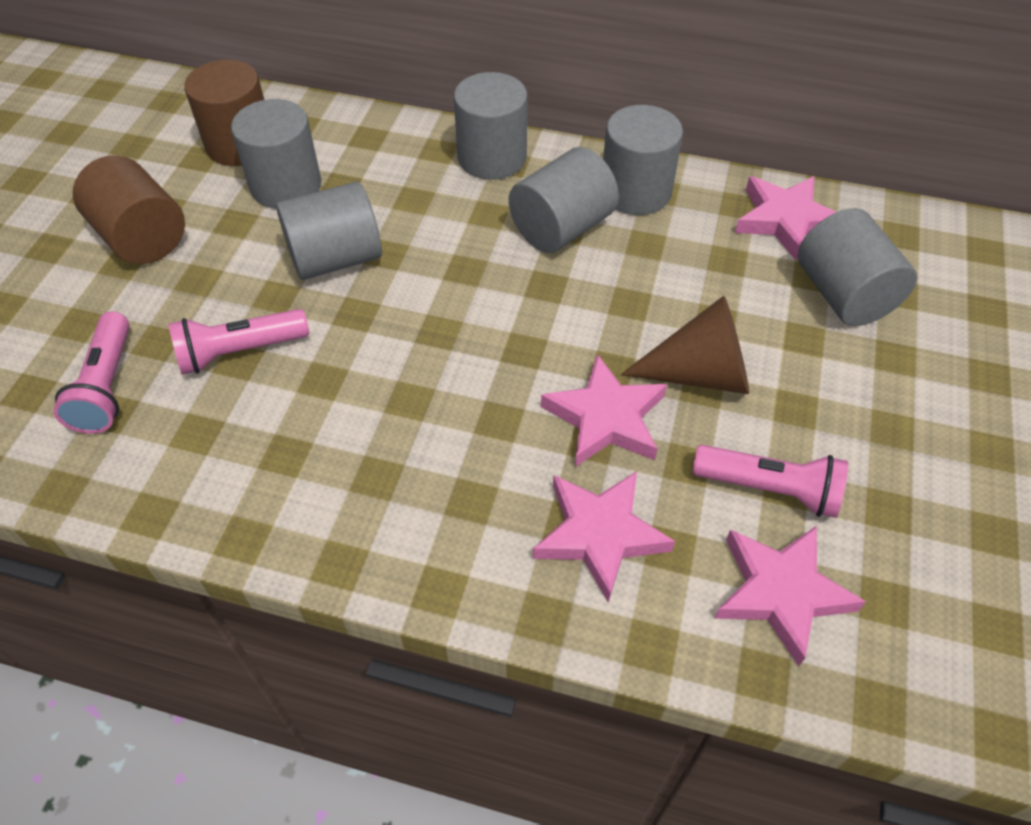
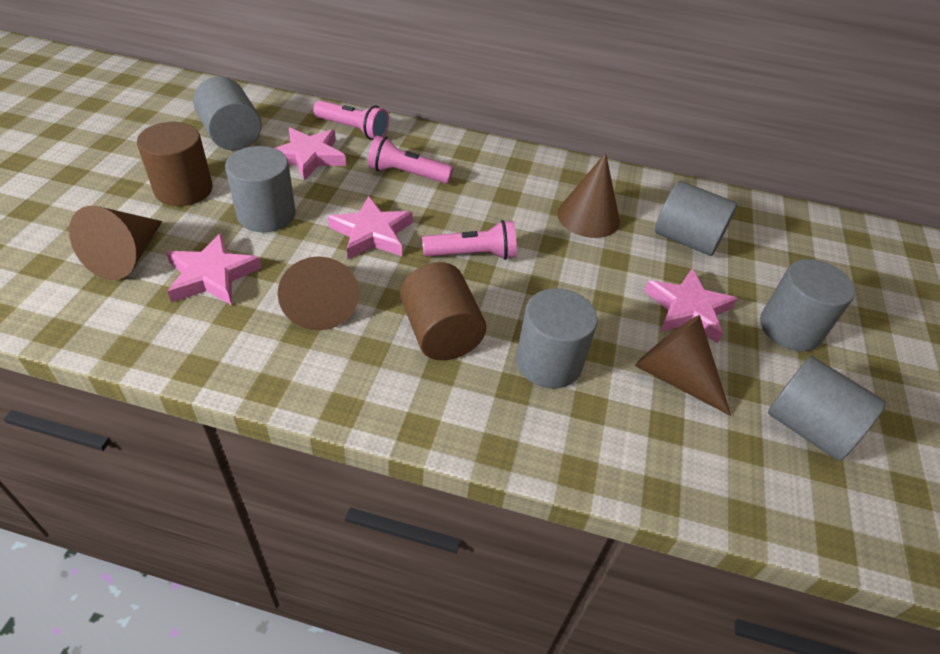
brown cone: 1 -> 4

